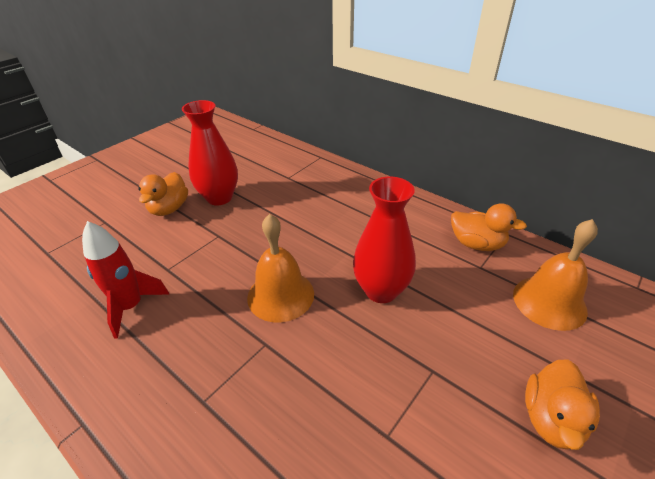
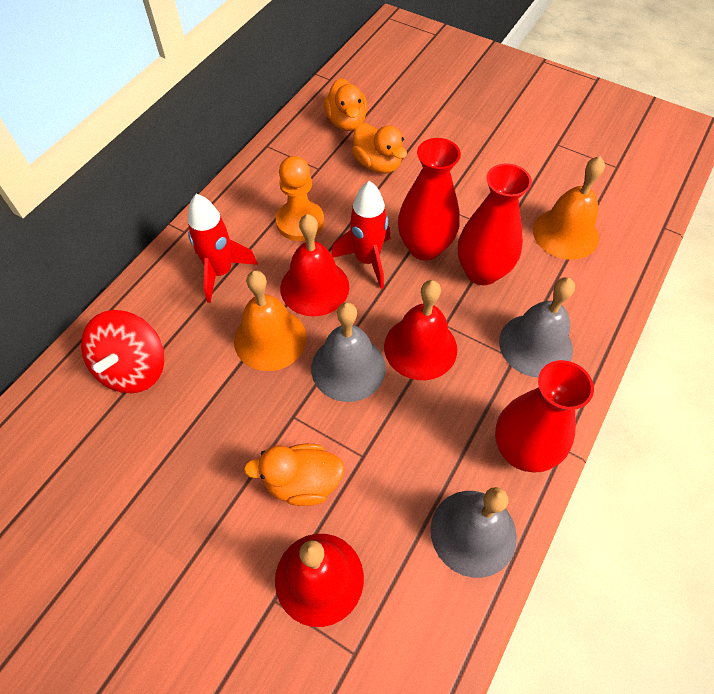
grey bell: 0 -> 3
orange pawn: 0 -> 1
red bell: 0 -> 3
red rocket: 1 -> 2
red spinning top: 0 -> 1
red vase: 2 -> 3

